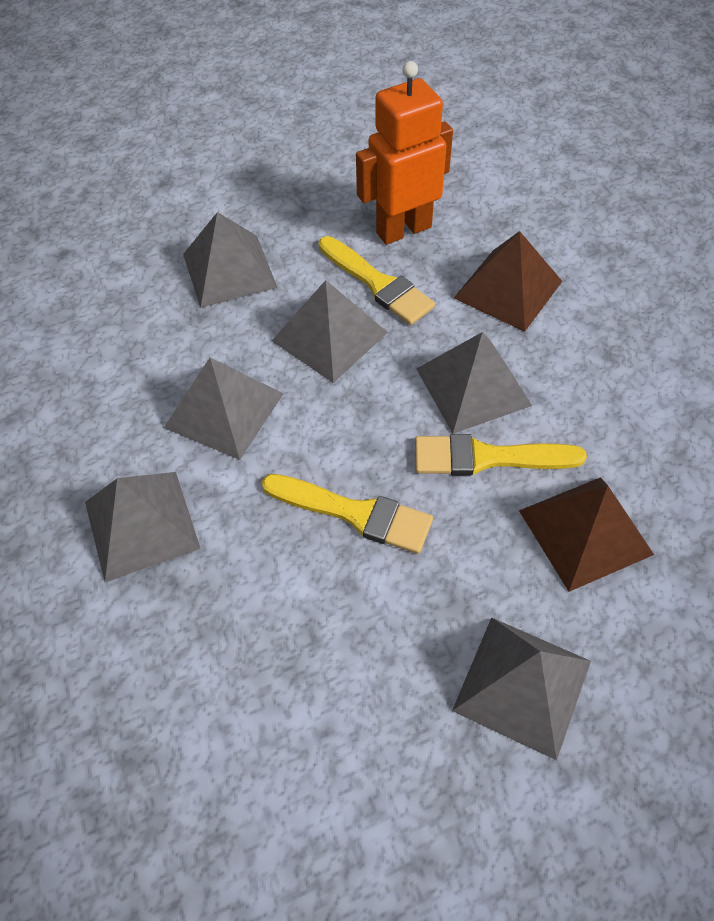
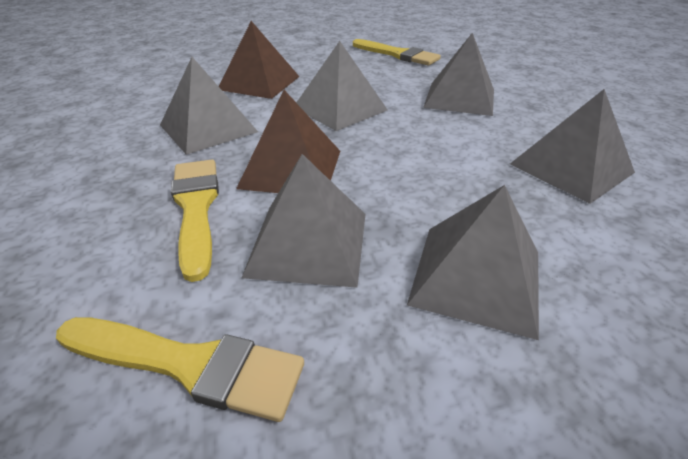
orange robot: 1 -> 0

